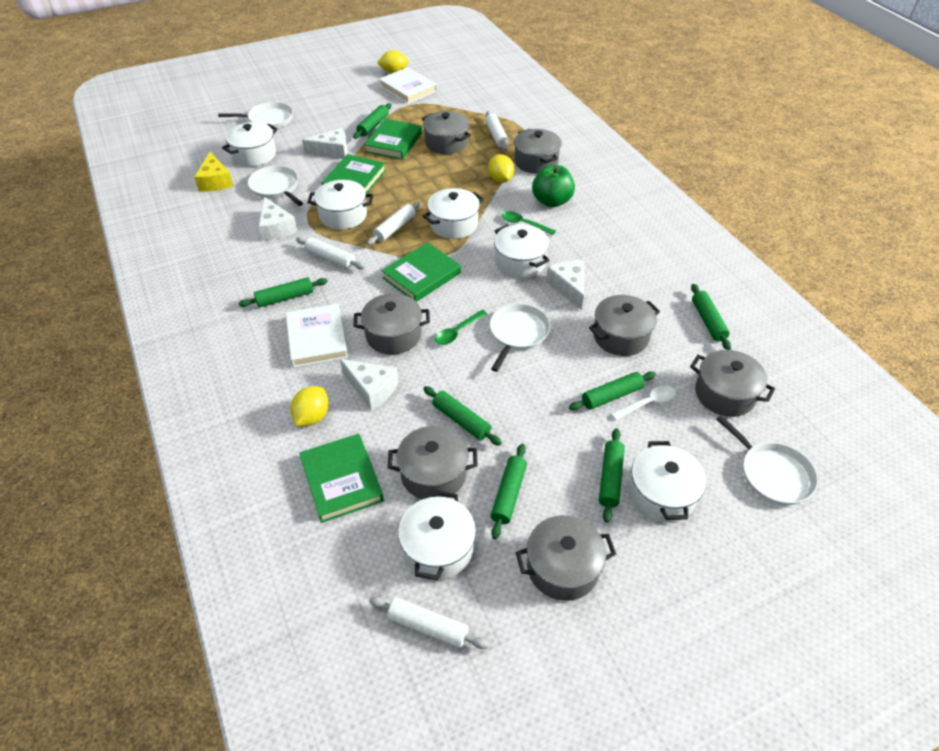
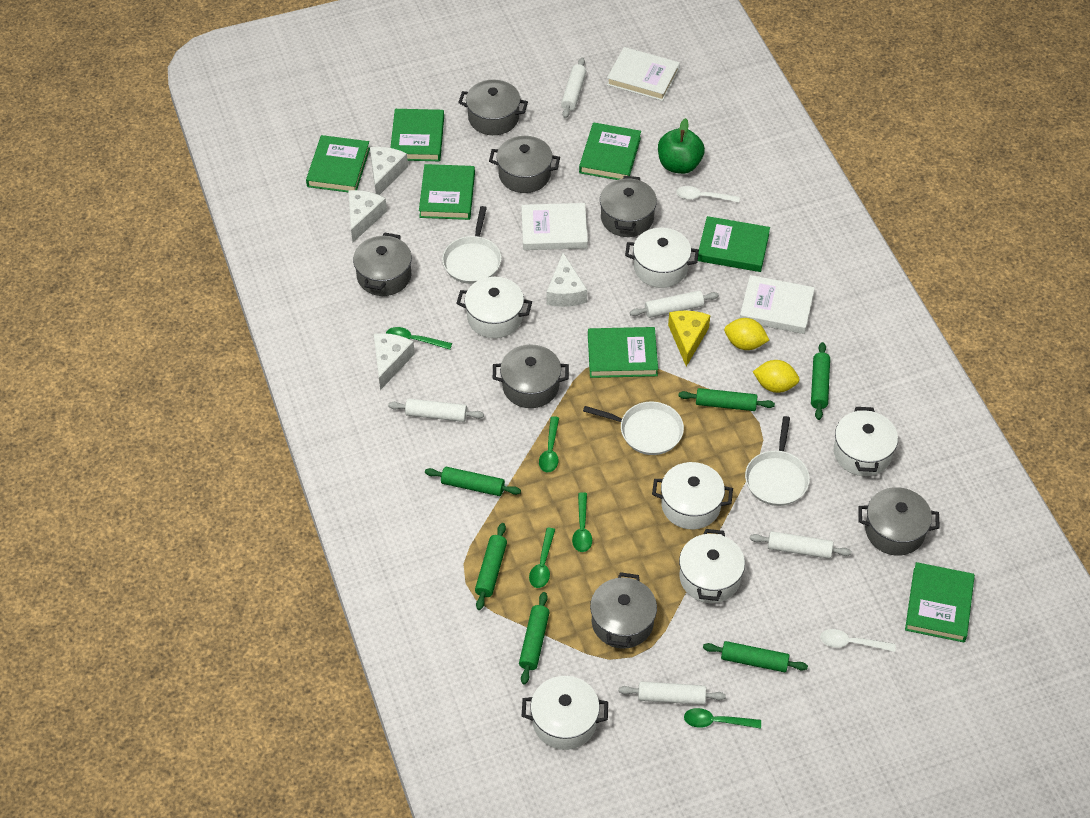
green book: 4 -> 7
green rolling pin: 7 -> 6
green spoon: 2 -> 5
white book: 2 -> 3
white pan: 4 -> 3
white rolling pin: 4 -> 5
white spoon: 1 -> 2
yellow lemon: 3 -> 2

